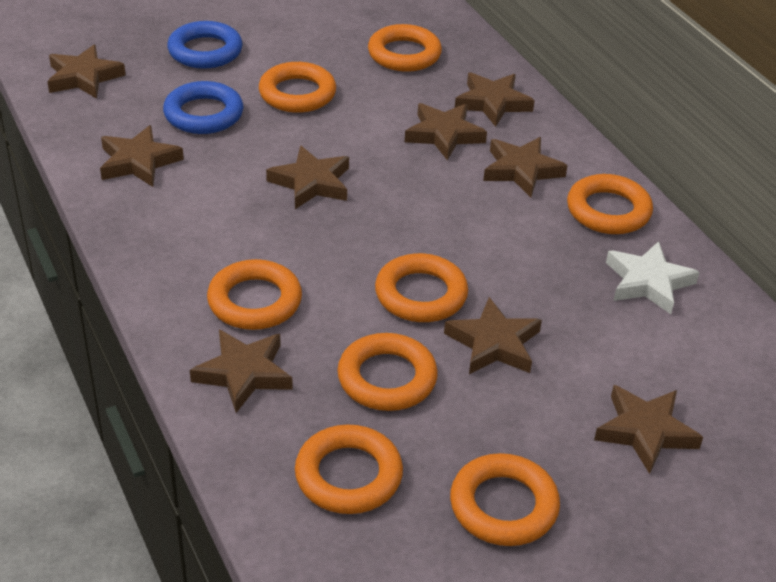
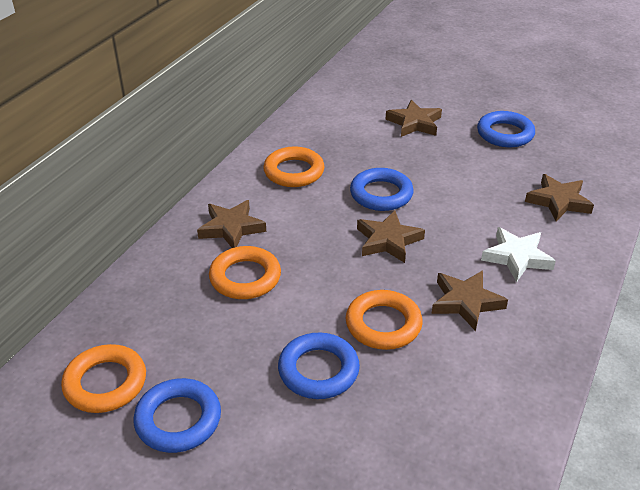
blue ring: 2 -> 4
brown star: 9 -> 5
orange ring: 8 -> 4

